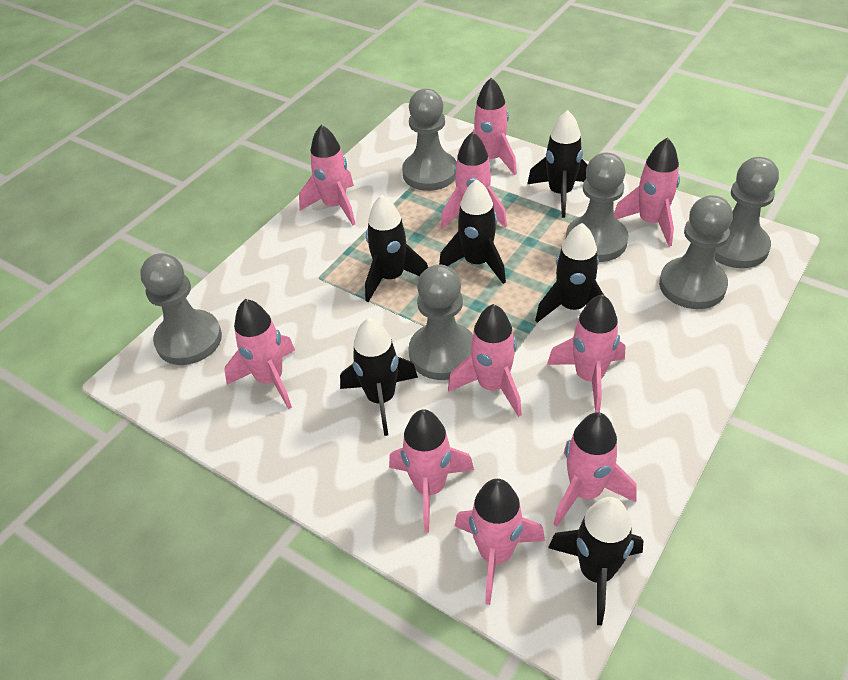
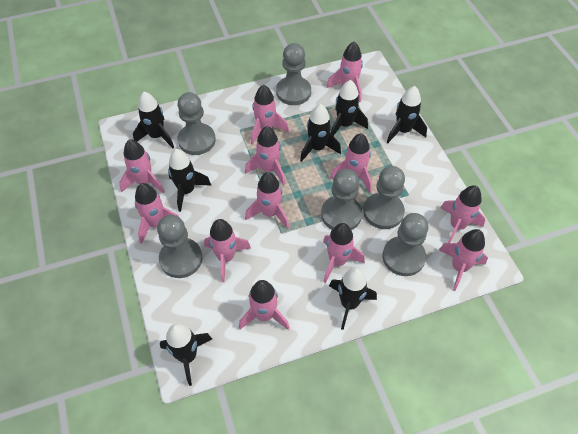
black rocket: 6 -> 7
pink rocket: 10 -> 12

